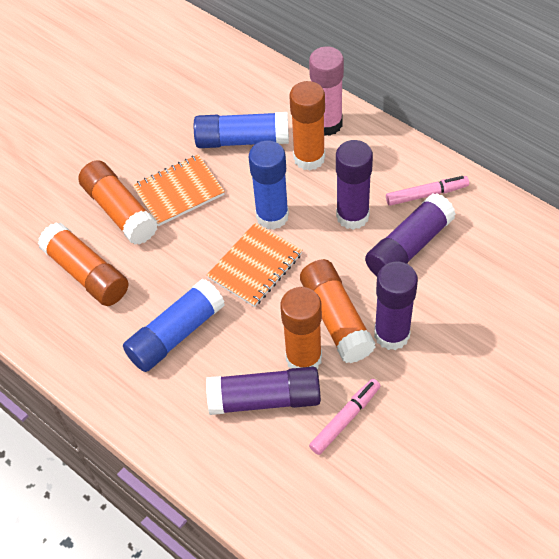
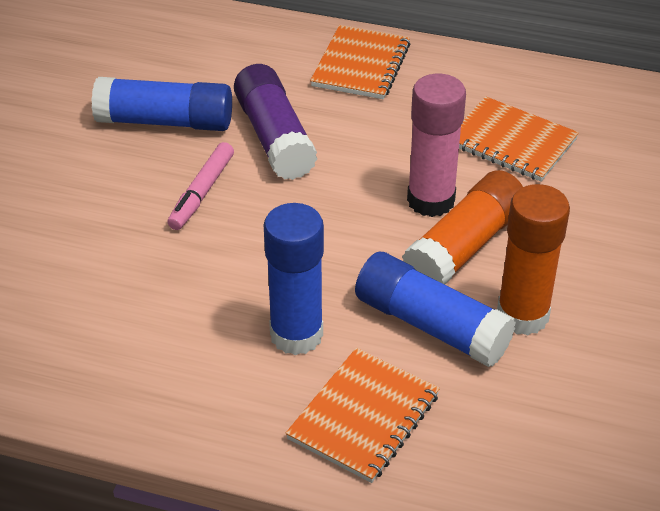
orange glue stick: 5 -> 2
orange notebook: 2 -> 3
pink marker: 2 -> 1
purple glue stick: 4 -> 1

